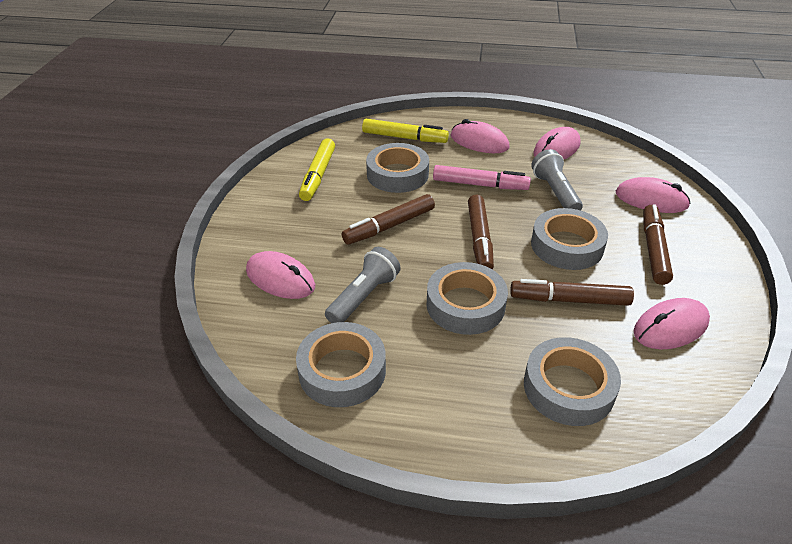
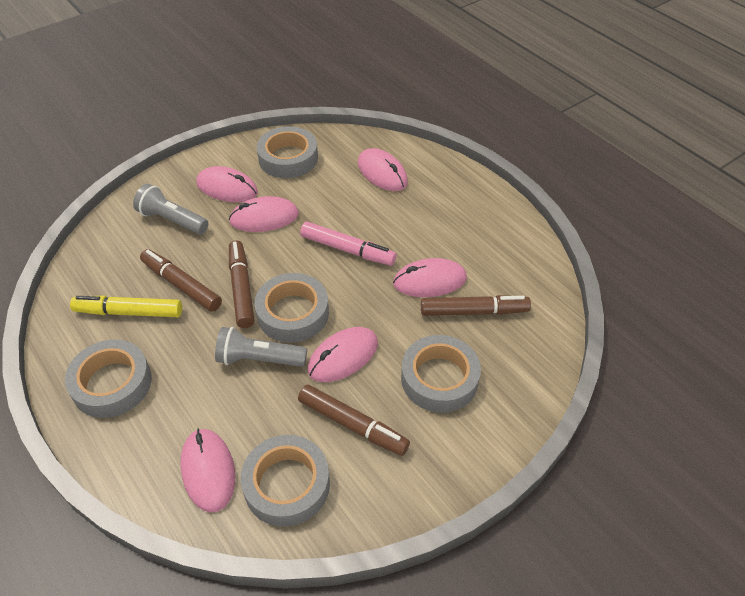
pink mouse: 5 -> 6
yellow marker: 2 -> 1

